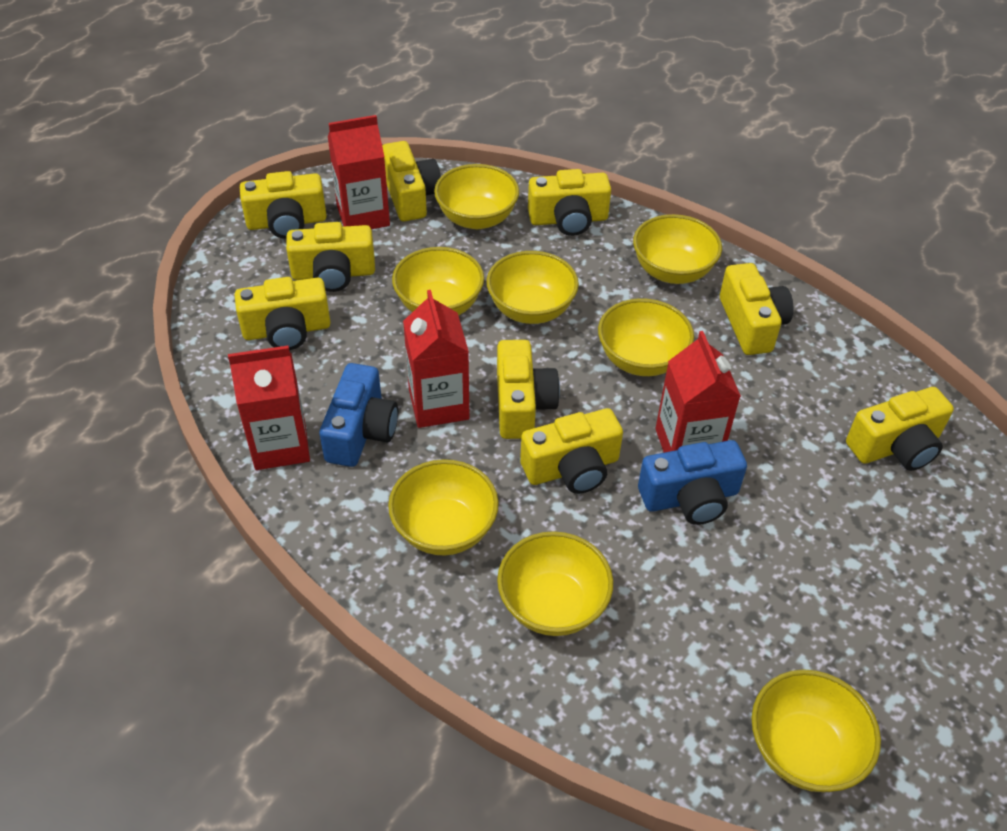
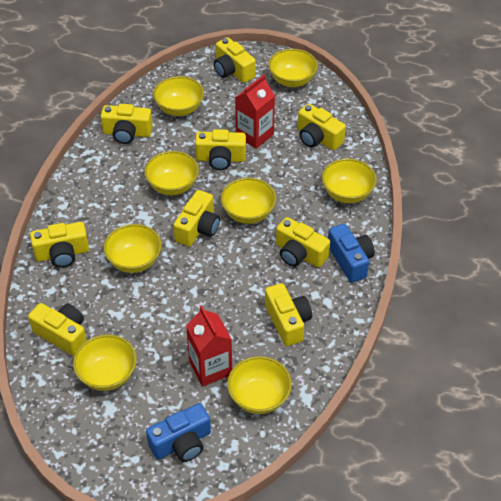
red carton: 4 -> 2

